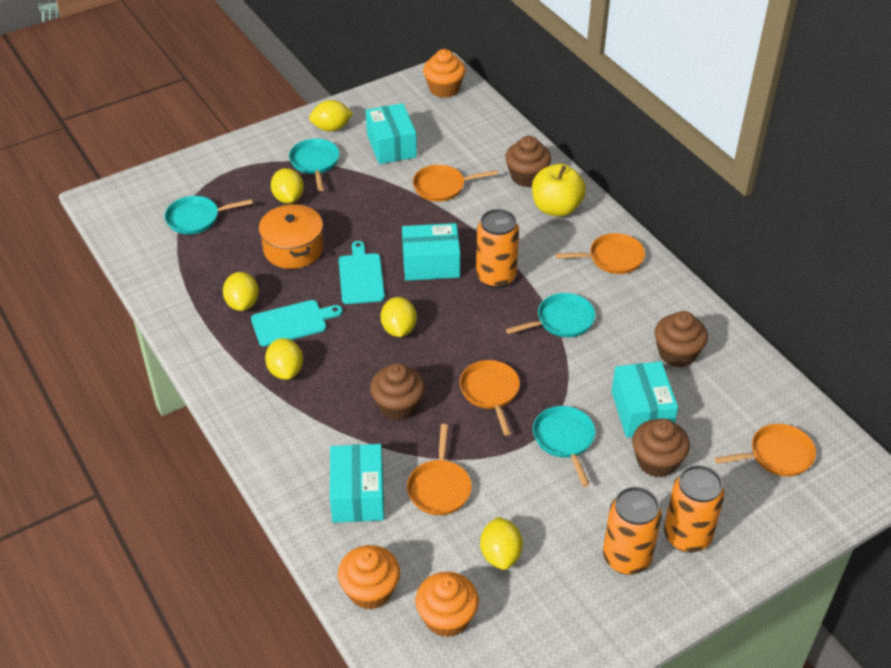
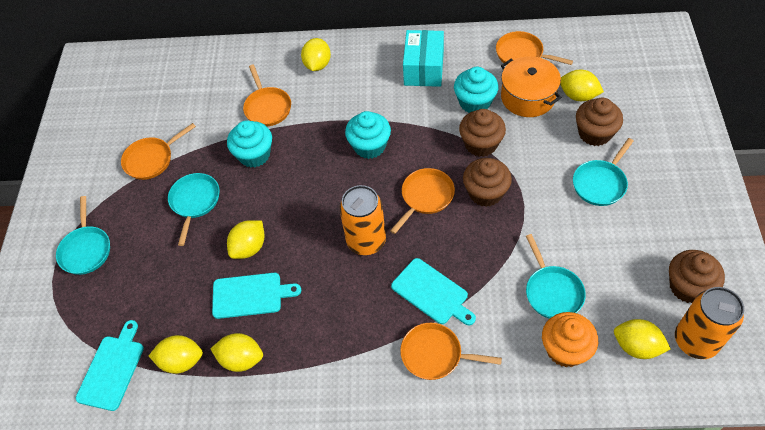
orange can: 3 -> 2
orange cupcake: 3 -> 1
turquoise box: 4 -> 1
turquoise cupcake: 0 -> 3
turquoise cutting board: 2 -> 3
yellow apple: 1 -> 0

